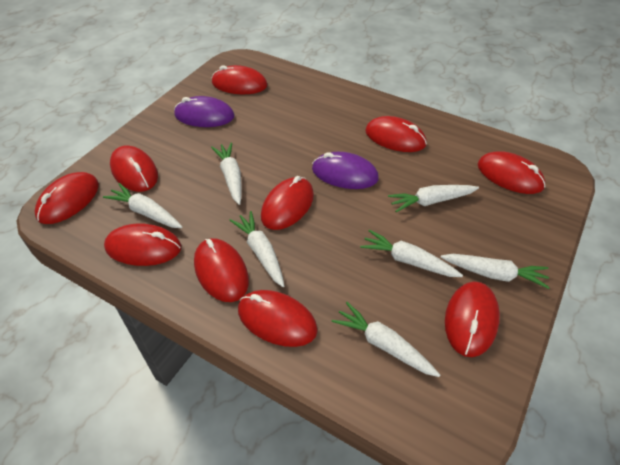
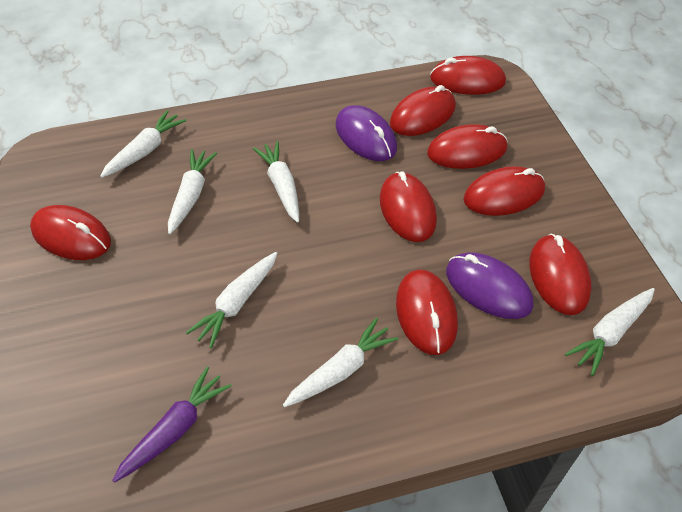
purple carrot: 0 -> 1
red mouse: 10 -> 8
white carrot: 7 -> 6

